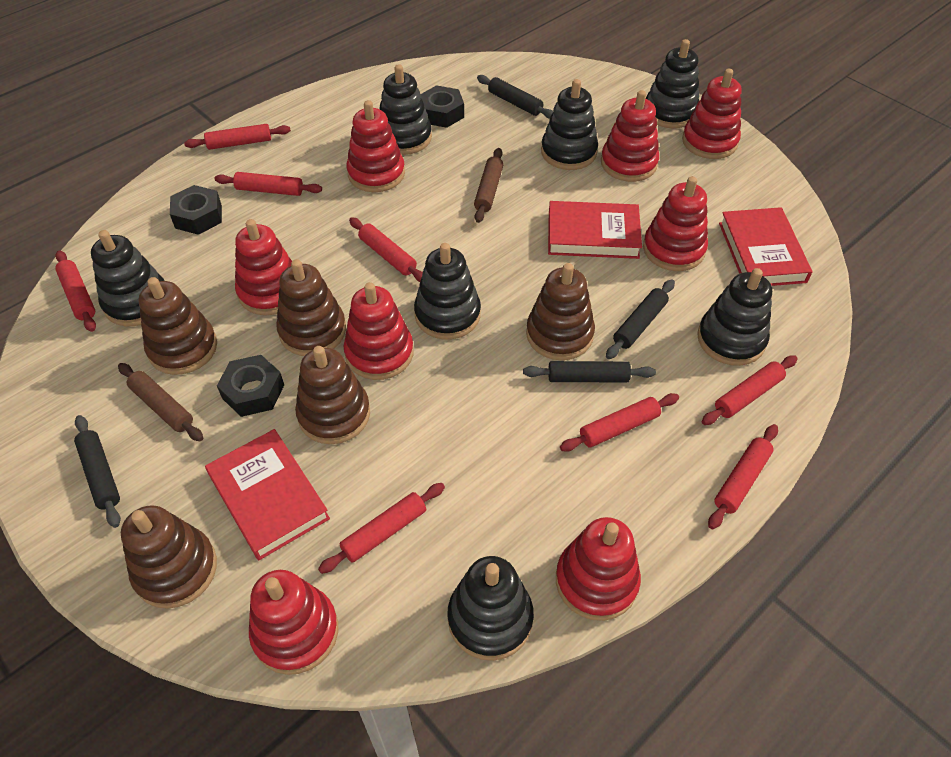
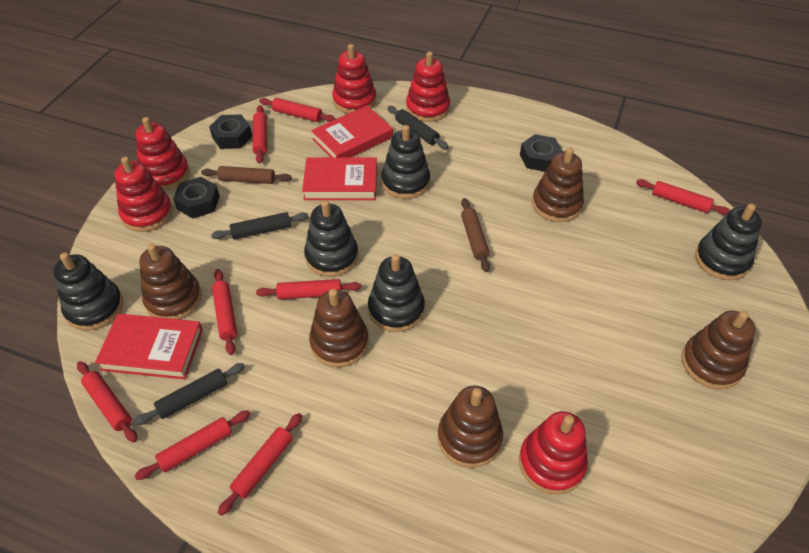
black rolling pin: 4 -> 3
black stacking toy: 7 -> 5
red stacking toy: 8 -> 5

